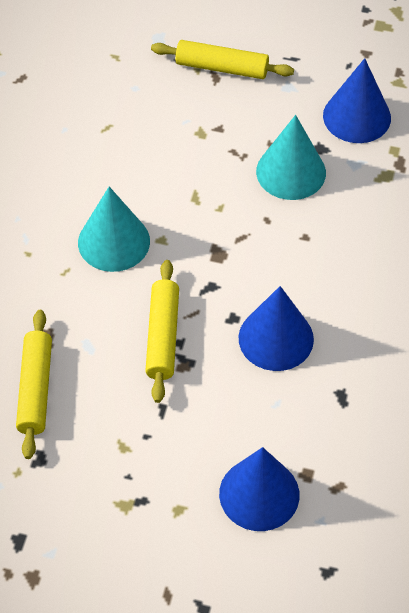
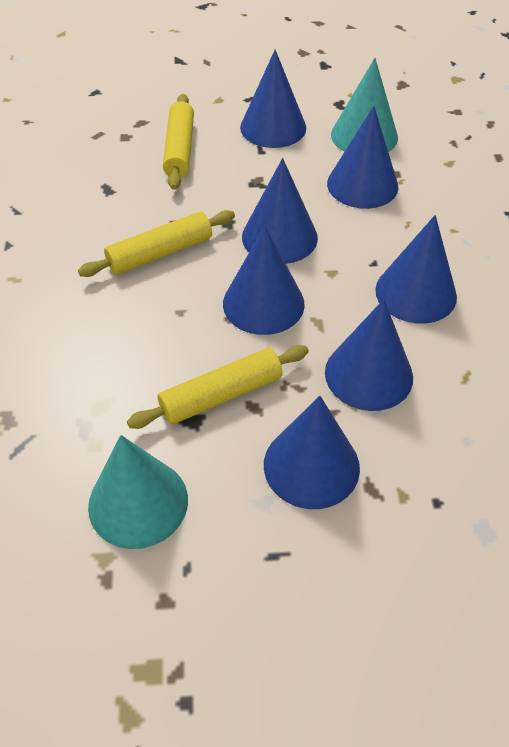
blue cone: 3 -> 7

